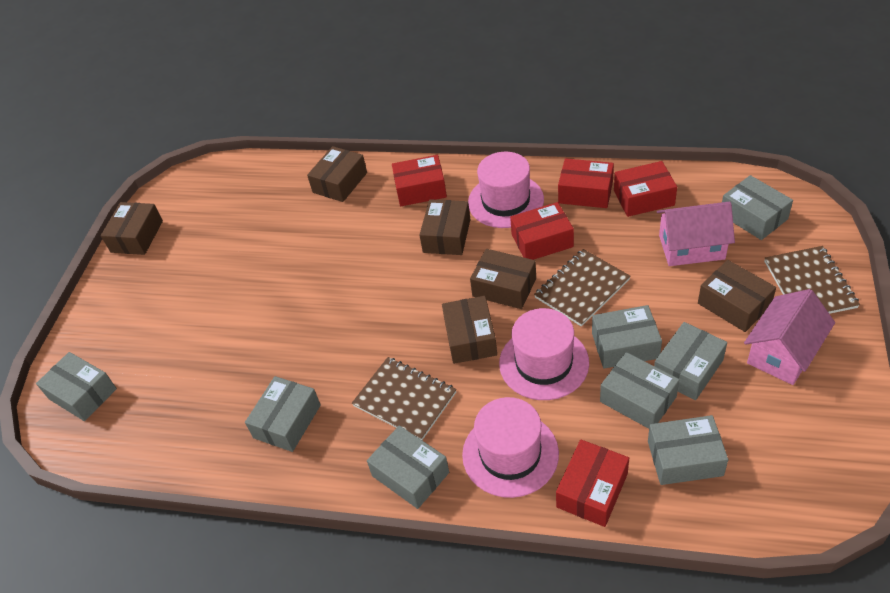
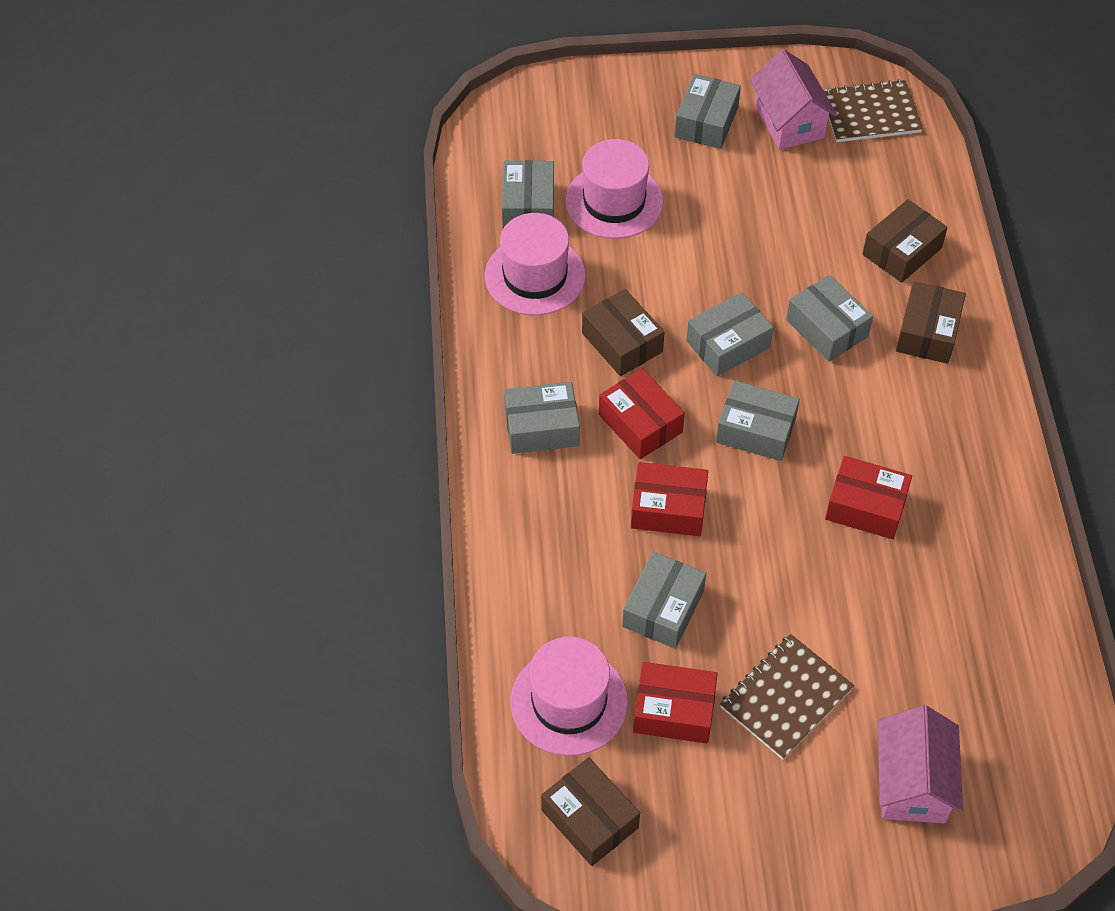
brown box: 6 -> 4
brown notebook: 3 -> 2
grey box: 8 -> 7
red box: 5 -> 4

